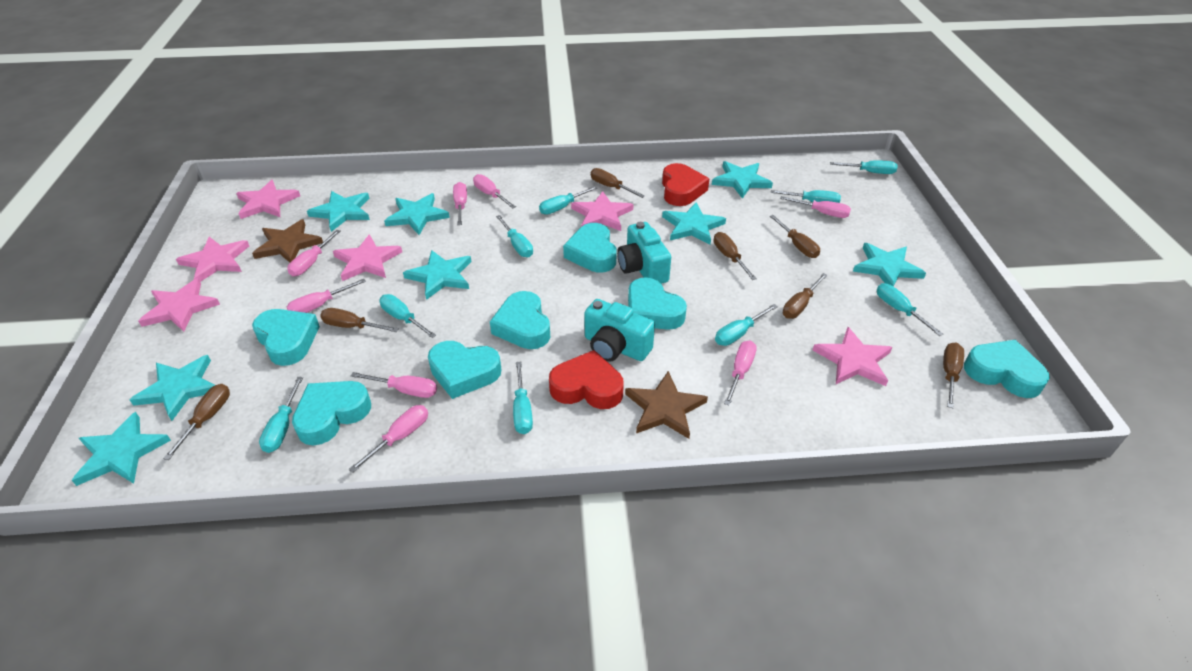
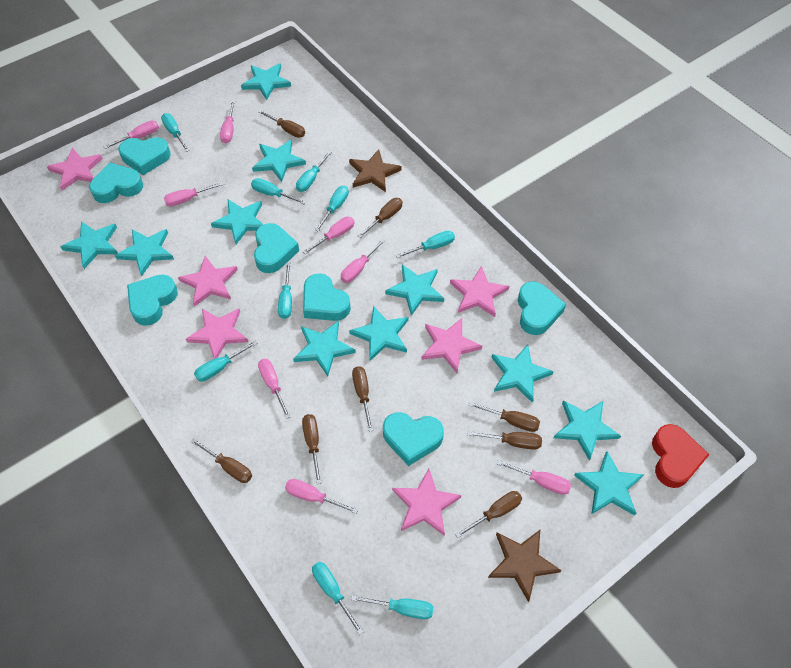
brown screwdriver: 7 -> 8
red heart: 2 -> 1
turquoise camera: 2 -> 0
turquoise star: 8 -> 11

